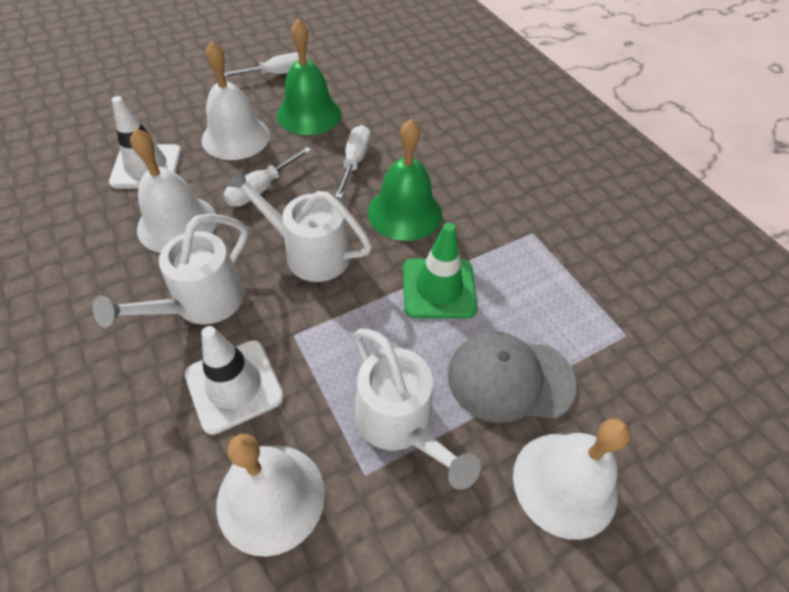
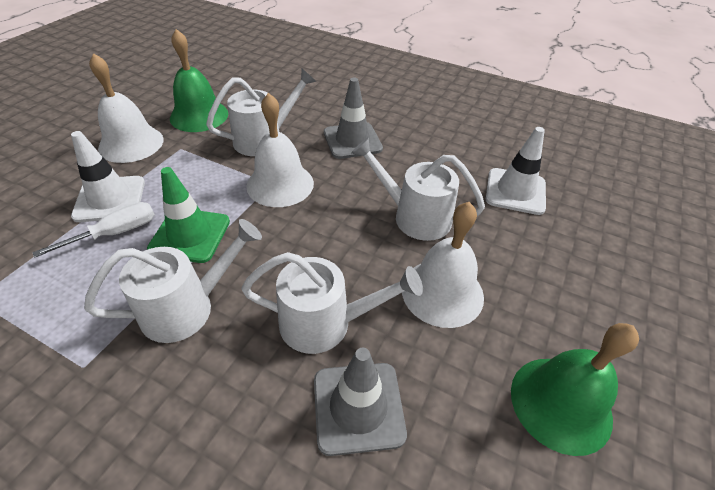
grey cap: 1 -> 0
grey traffic cone: 0 -> 2
white bell: 4 -> 3
white screwdriver: 3 -> 1
white watering can: 3 -> 4

